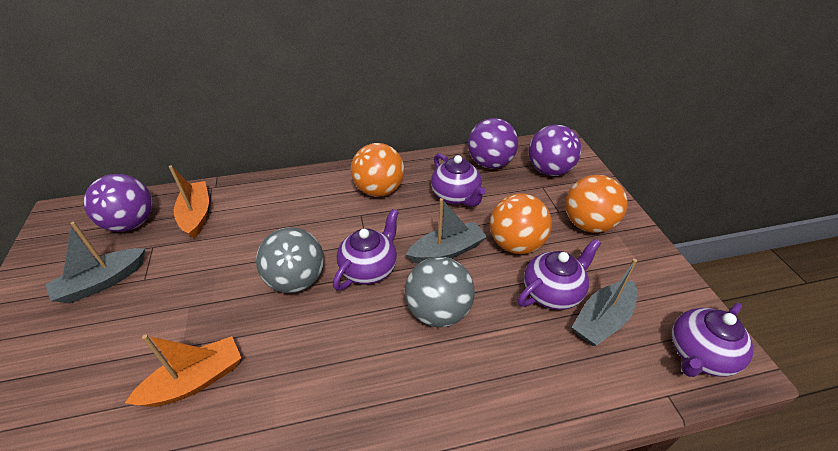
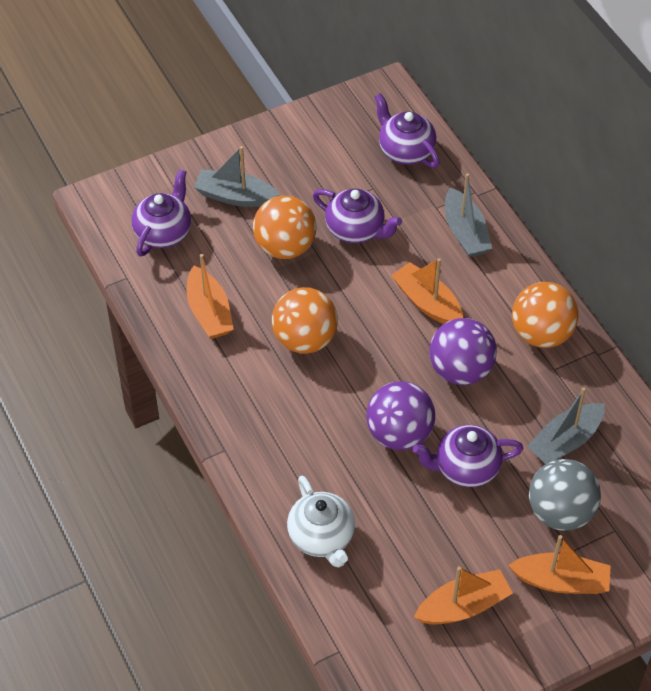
grey ball: 2 -> 1
orange boat: 2 -> 4
purple ball: 3 -> 2
white teapot: 0 -> 1

